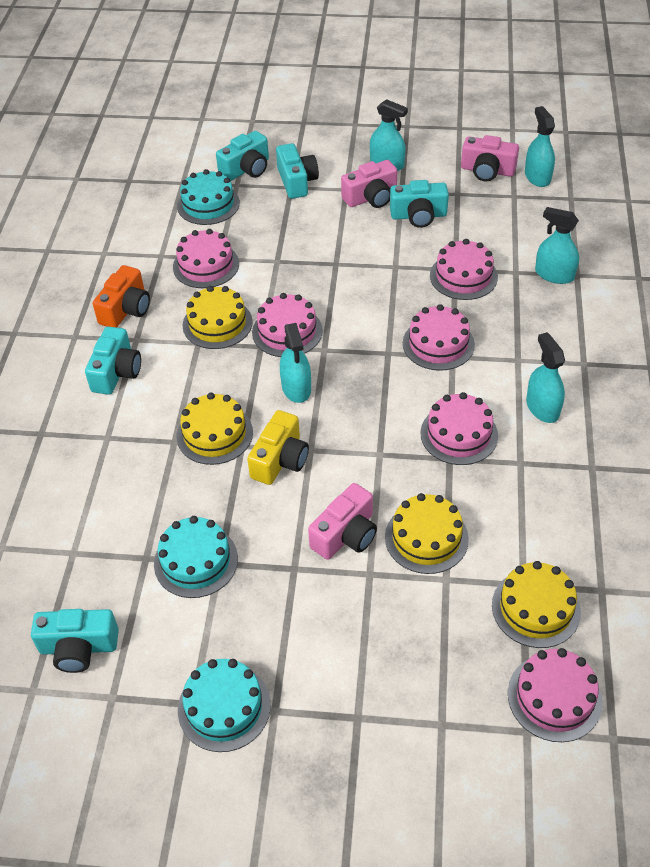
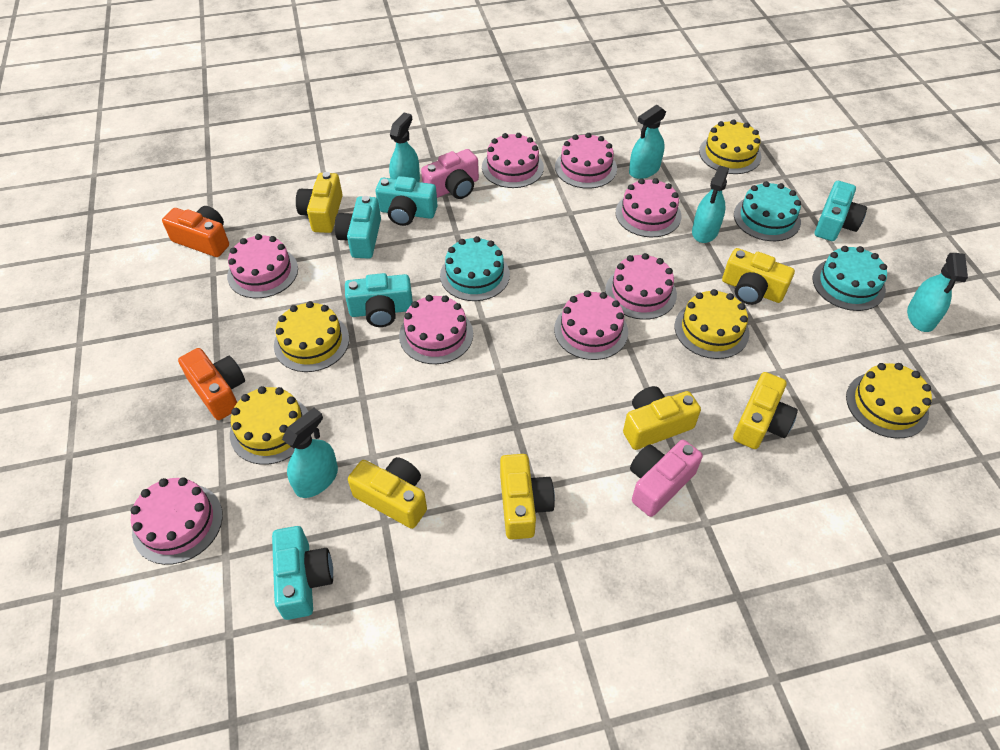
orange camera: 1 -> 2
pink cake: 6 -> 8
pink camera: 3 -> 2
yellow cake: 4 -> 5
yellow camera: 1 -> 6

